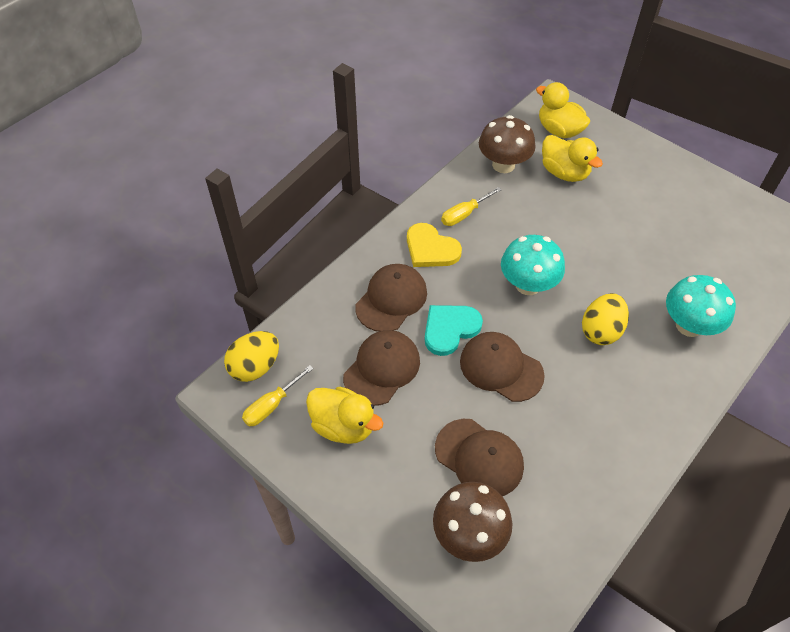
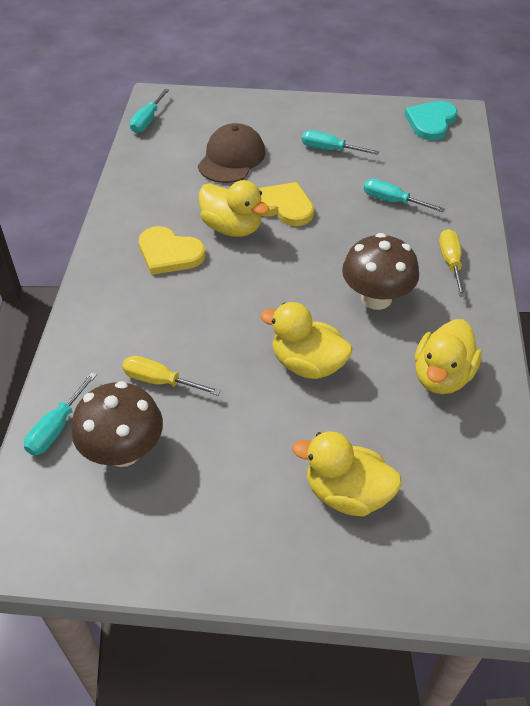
brown cap: 4 -> 1
turquoise mushroom: 2 -> 0
turquoise screwdriver: 0 -> 4
yellow duck: 3 -> 4
yellow egg: 2 -> 0
yellow heart: 1 -> 2

